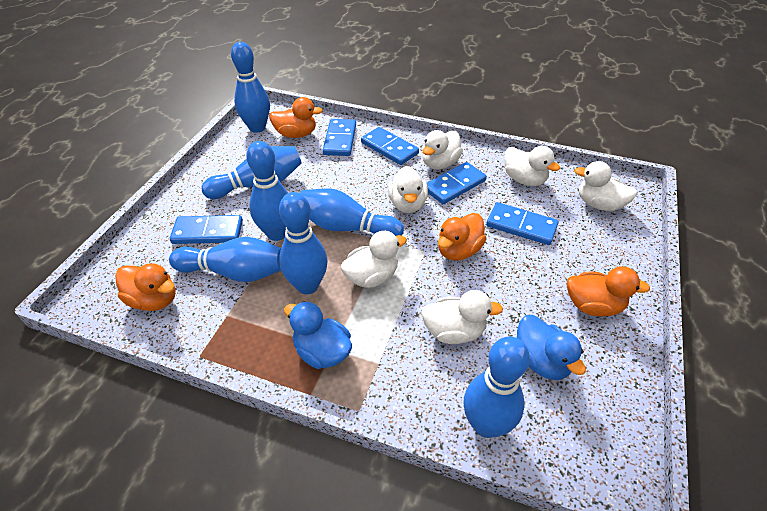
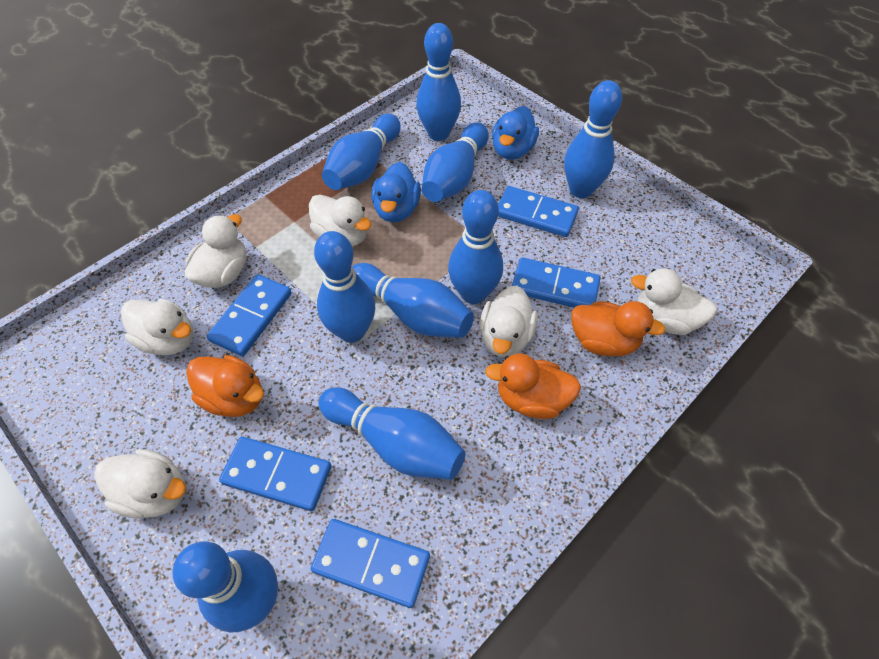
blue bowling pin: 7 -> 9
orange duck: 4 -> 3

